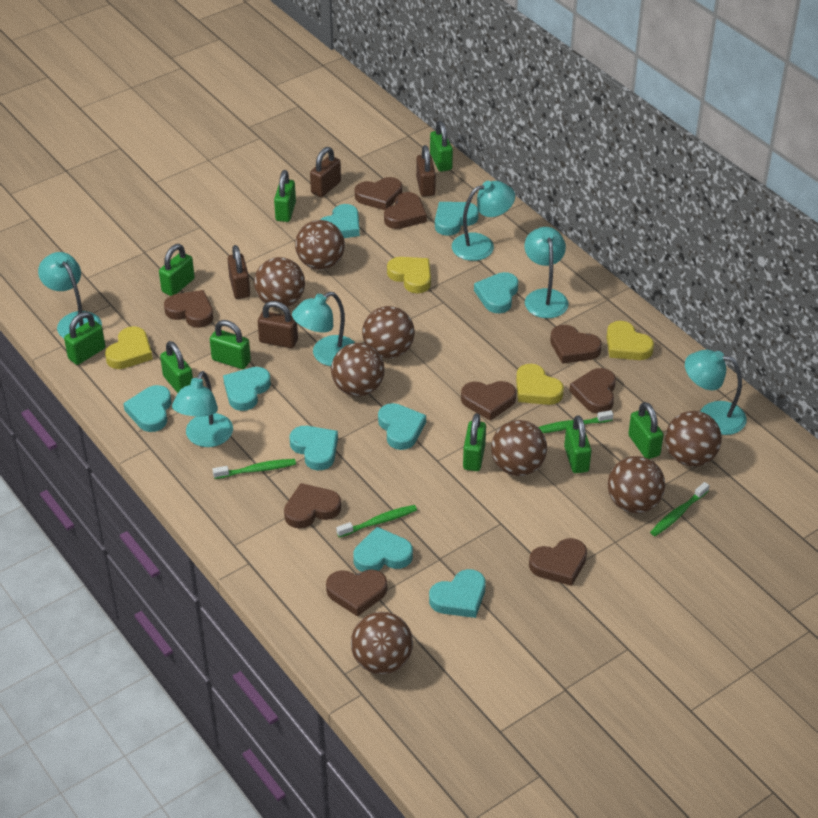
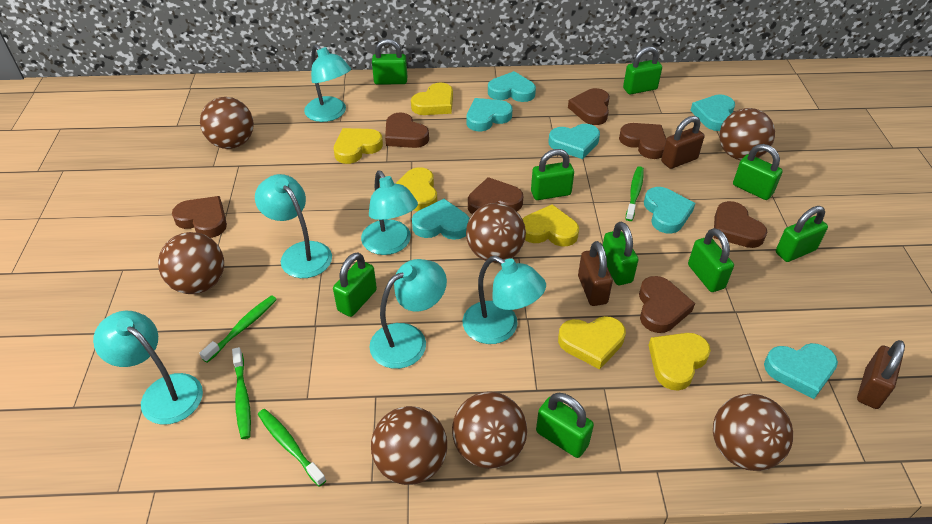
brown ball: 8 -> 7
brown heart: 9 -> 7
brown padlock: 4 -> 3
turquoise heart: 9 -> 7
yellow heart: 4 -> 6

